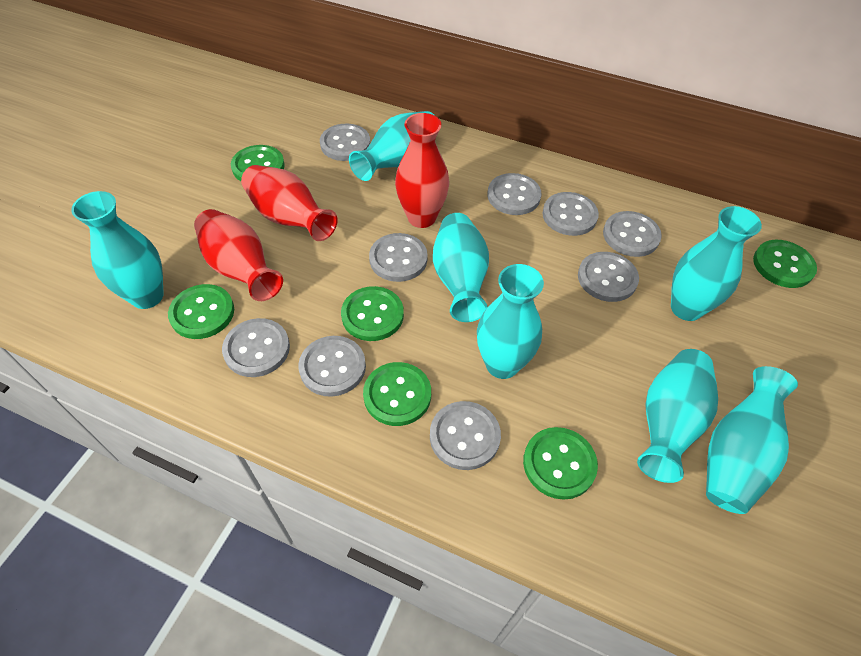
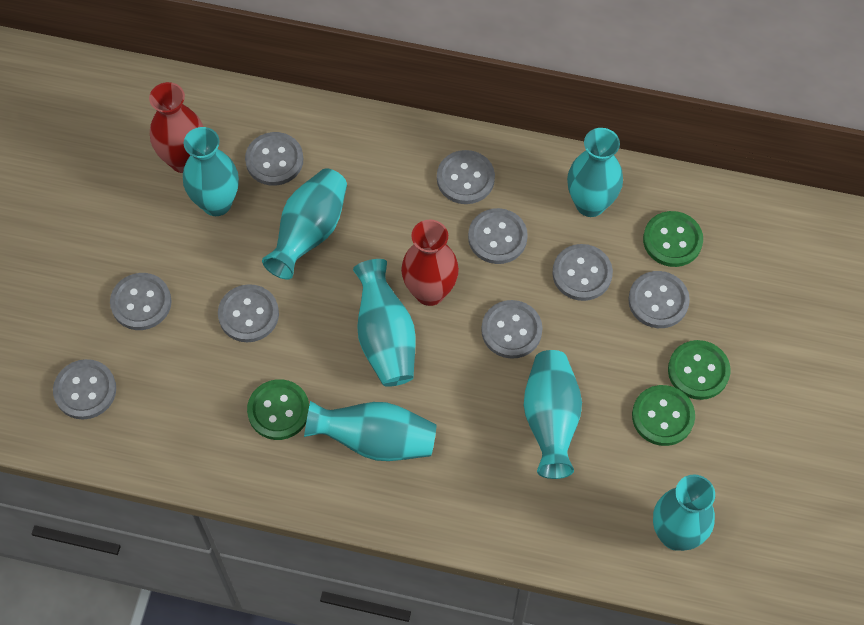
green button: 6 -> 4
red vase: 3 -> 2

